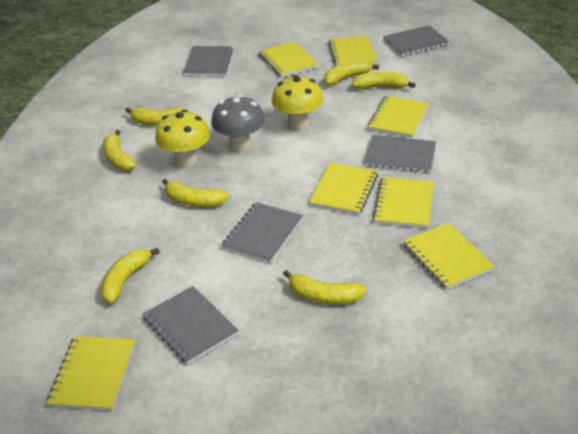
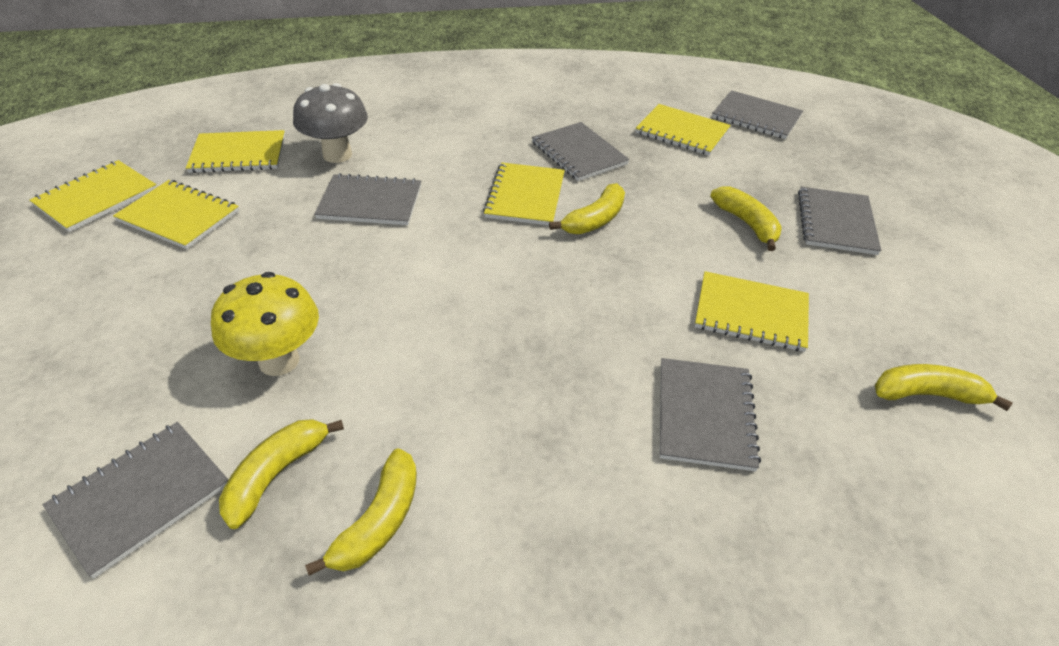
grey notebook: 5 -> 6
yellow banana: 7 -> 5
yellow mushroom: 2 -> 1
yellow notebook: 7 -> 6

